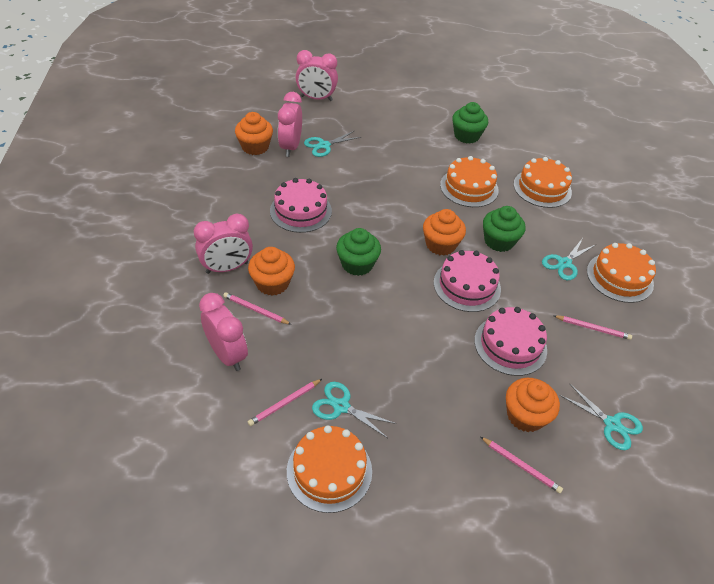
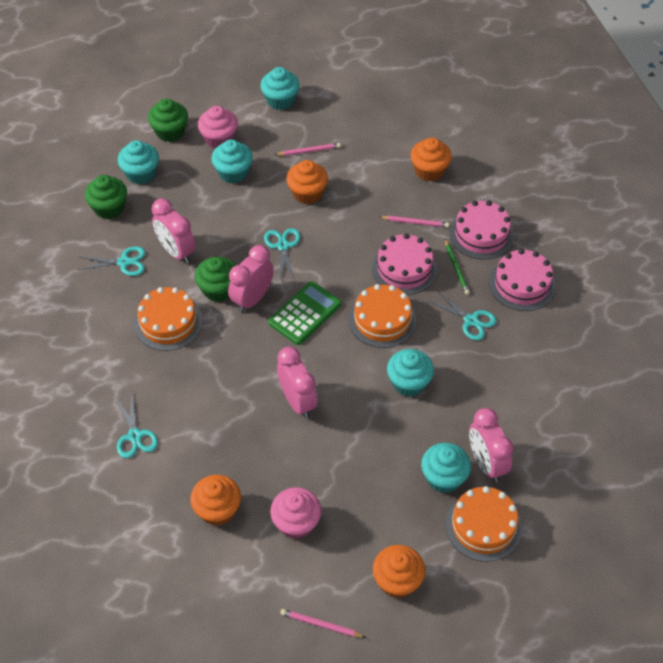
green calculator: 0 -> 1
green pencil: 0 -> 1
orange cake: 4 -> 3
pink cupcake: 0 -> 2
pink pencil: 4 -> 3
turquoise cupcake: 0 -> 5

